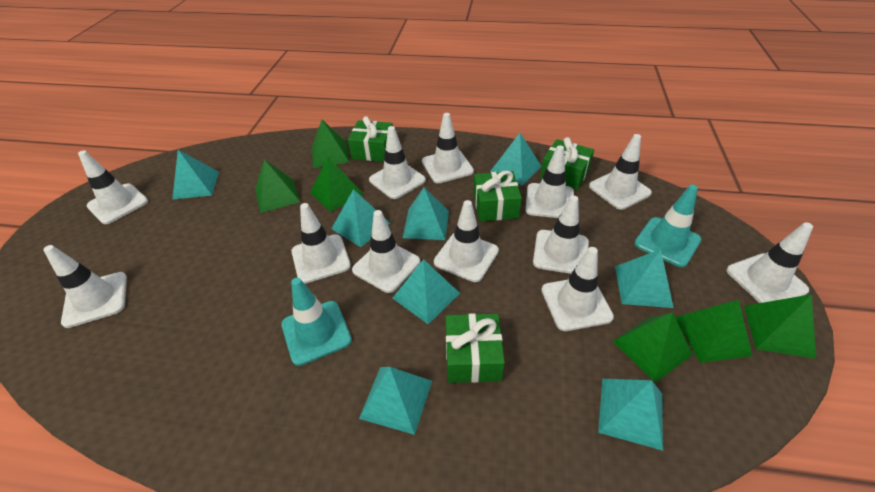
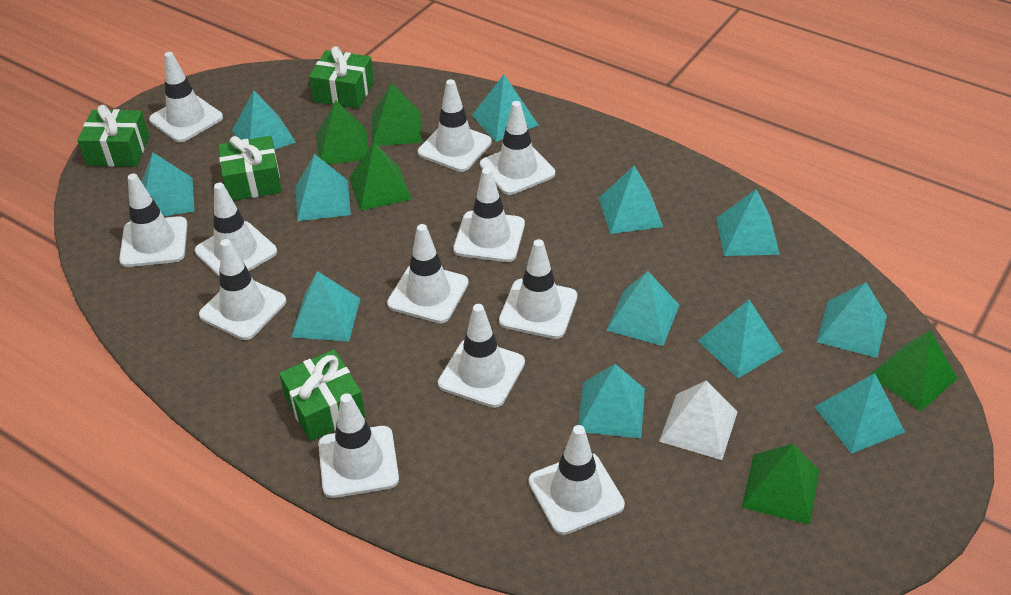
green pyramid: 6 -> 5
turquoise pyramid: 8 -> 12
turquoise traffic cone: 2 -> 0
white pyramid: 0 -> 1

